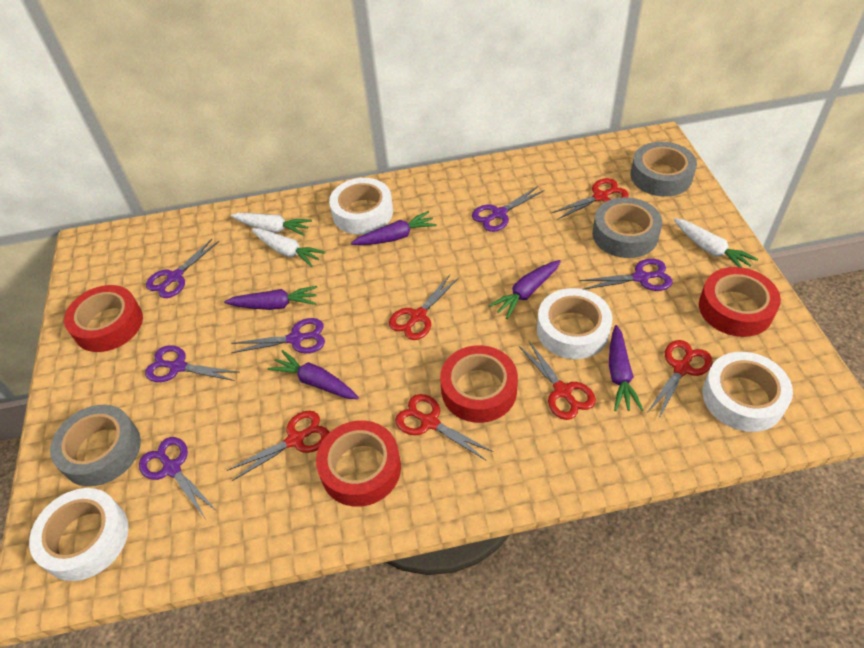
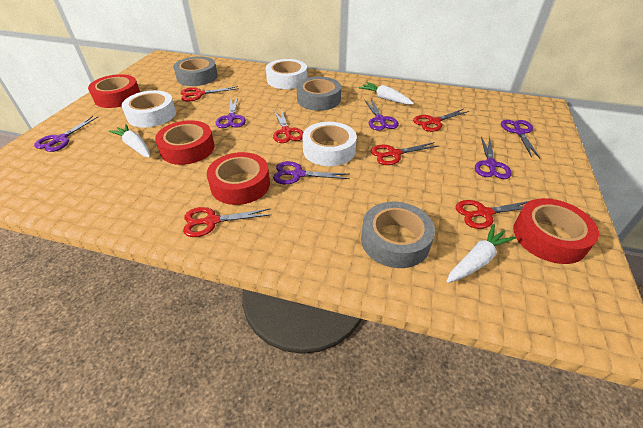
purple carrot: 5 -> 0
white tape: 4 -> 3

